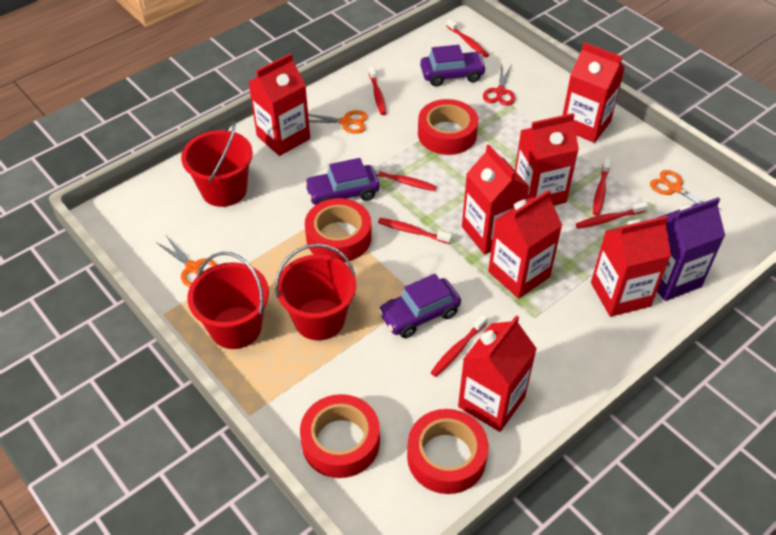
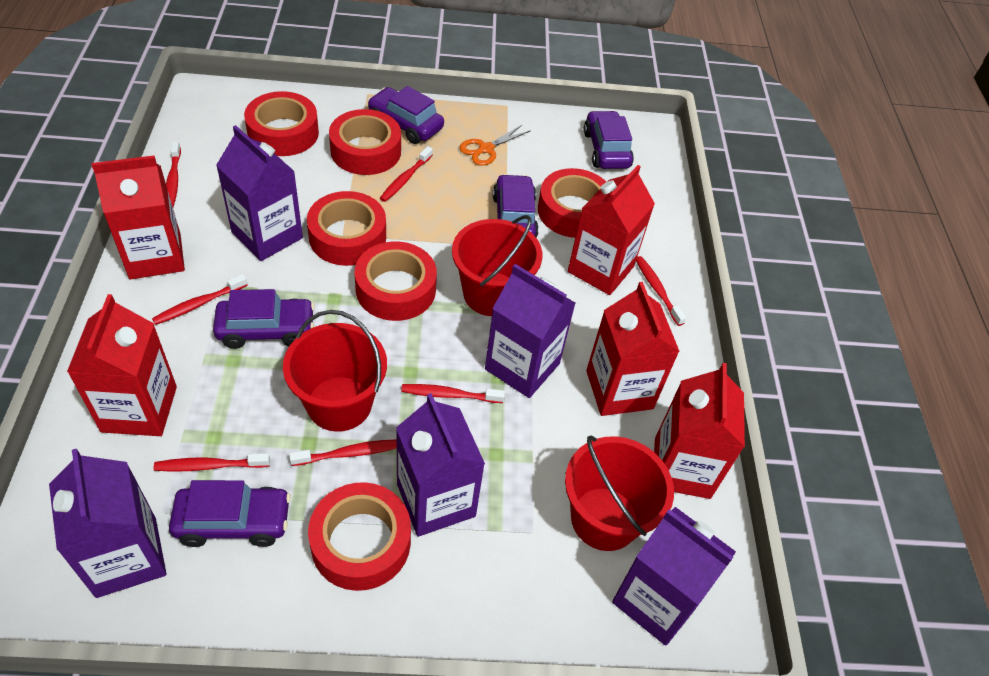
orange scissors: 3 -> 1
purple car: 3 -> 5
purple carton: 1 -> 5
red carton: 7 -> 5
red scissors: 1 -> 0
red tape: 4 -> 6

